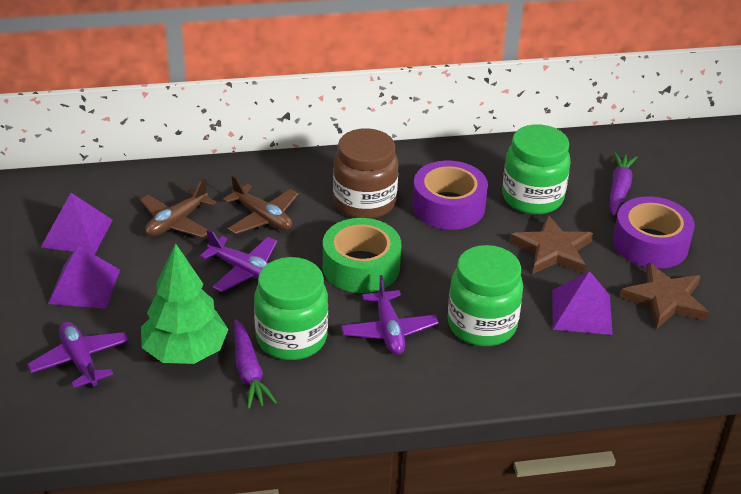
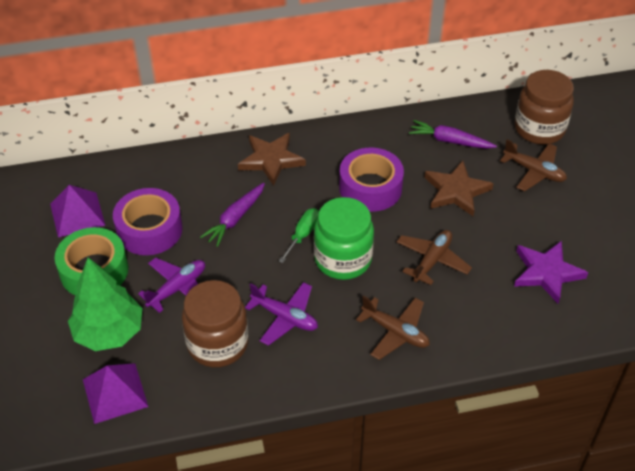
brown jar: 1 -> 2
brown plane: 2 -> 3
green jar: 3 -> 1
green screwdriver: 0 -> 1
purple plane: 3 -> 2
purple pyramid: 3 -> 2
purple star: 0 -> 1

